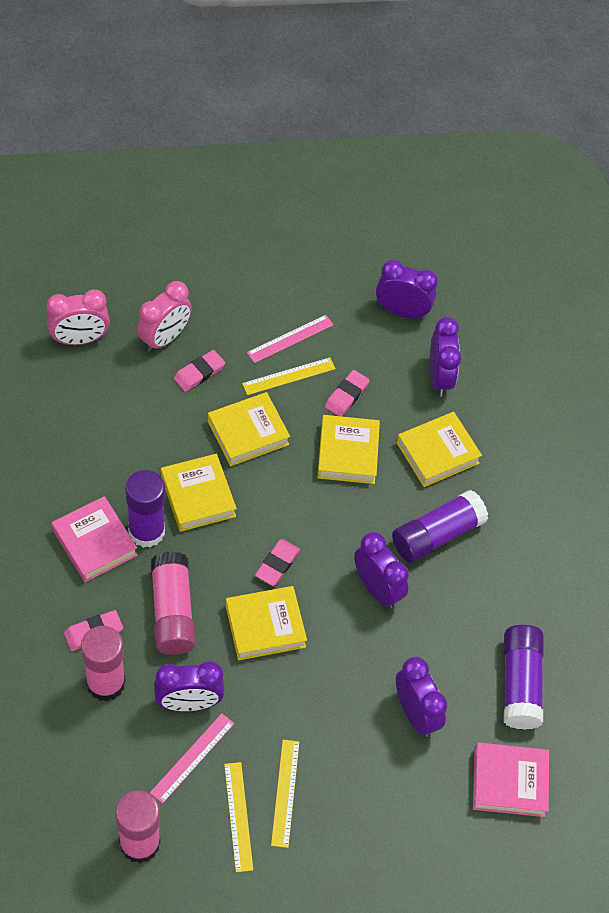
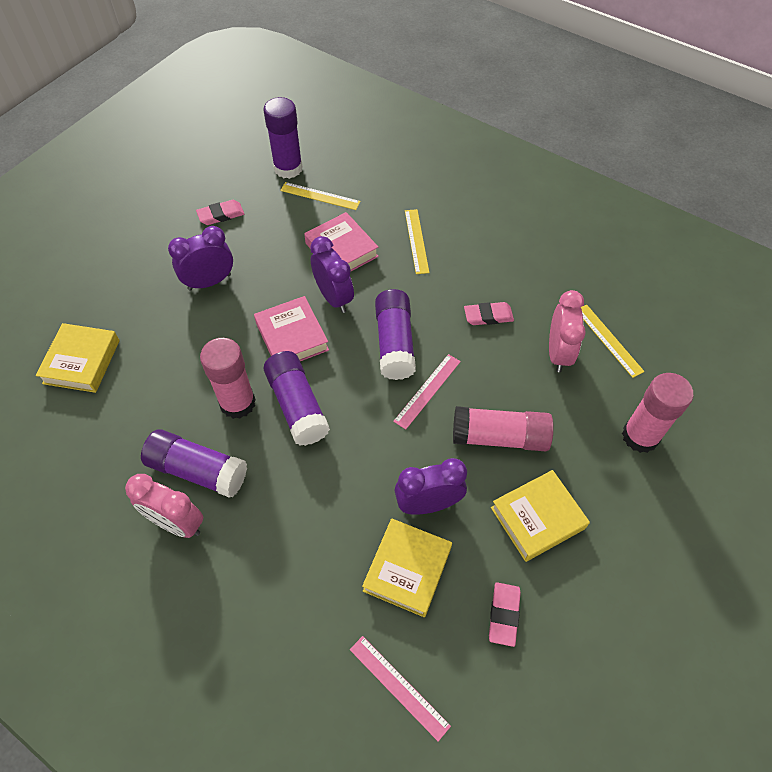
pink eraser: 4 -> 3
purple clock: 5 -> 3
purple glue stick: 3 -> 4
yellow book: 5 -> 3

